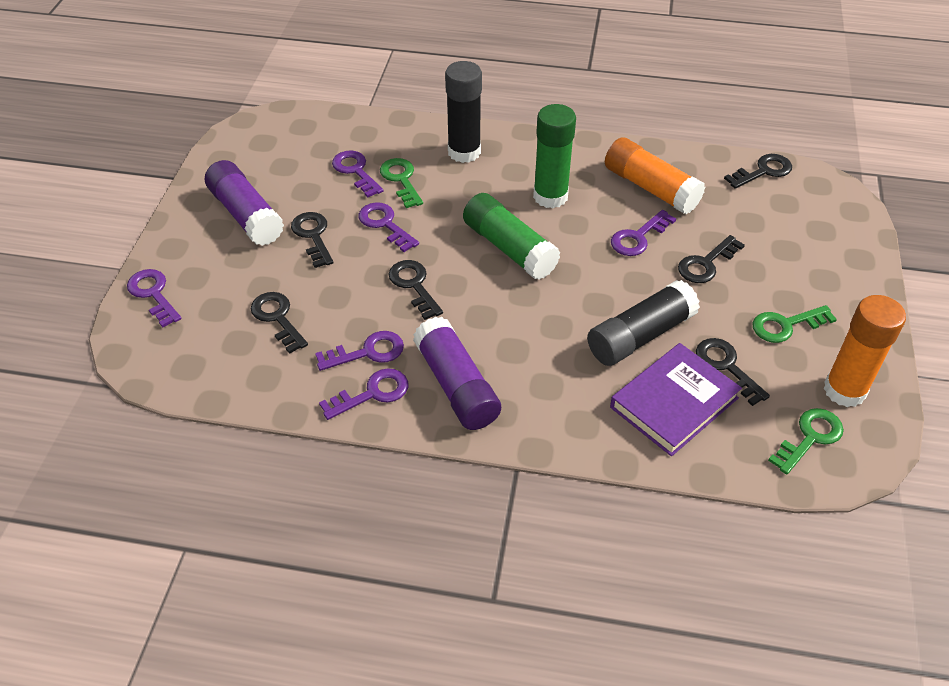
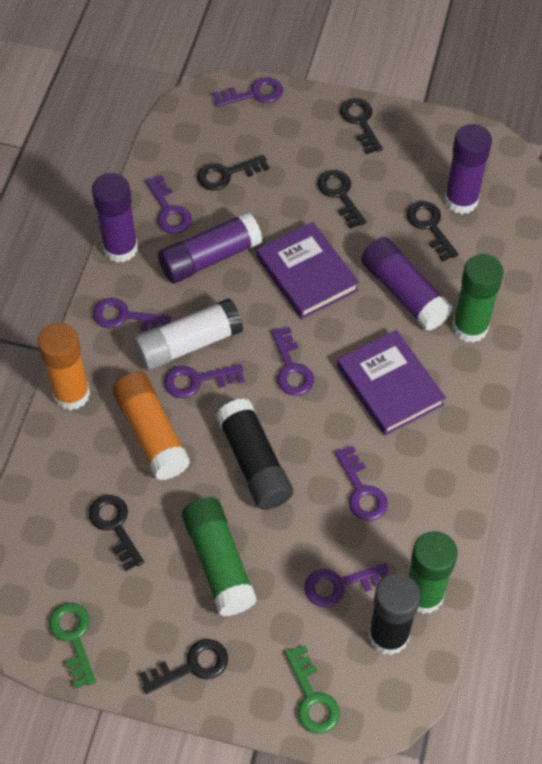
green glue stick: 2 -> 3
green key: 3 -> 2
purple book: 1 -> 2
purple glue stick: 2 -> 4
purple key: 6 -> 7
white glue stick: 0 -> 1

